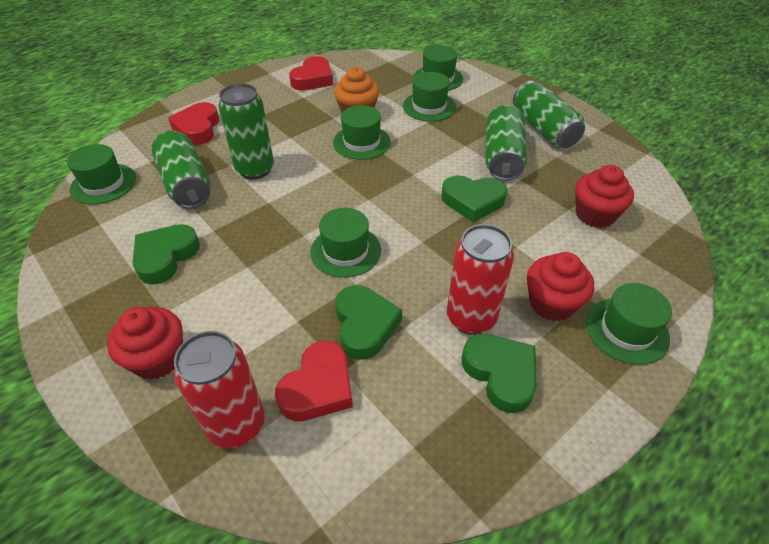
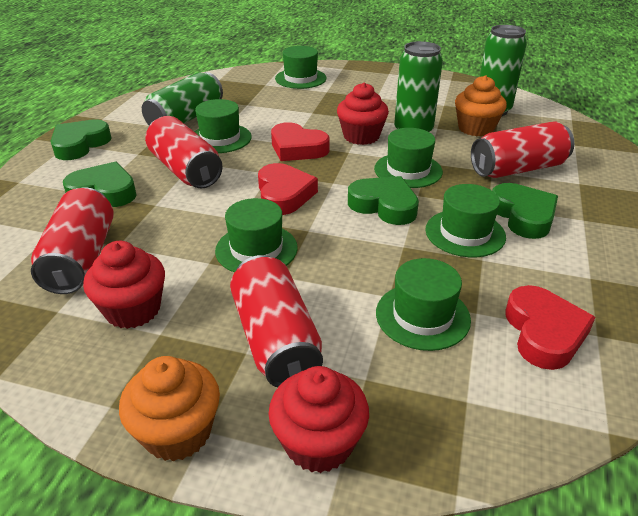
green can: 4 -> 3
orange cupcake: 1 -> 2
red can: 2 -> 4

